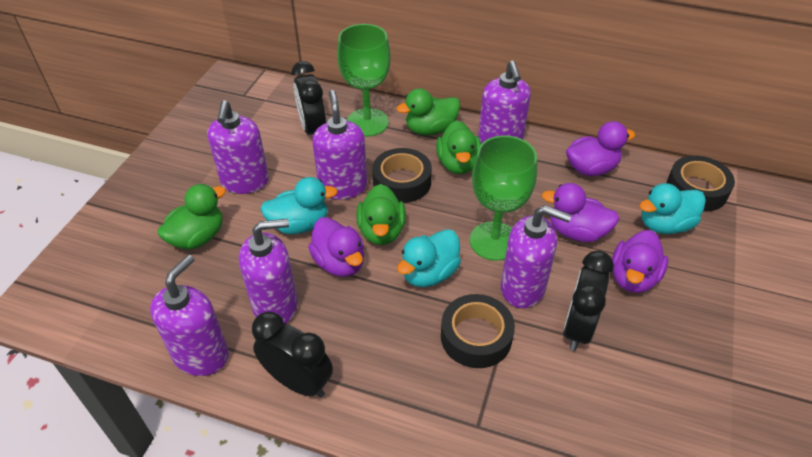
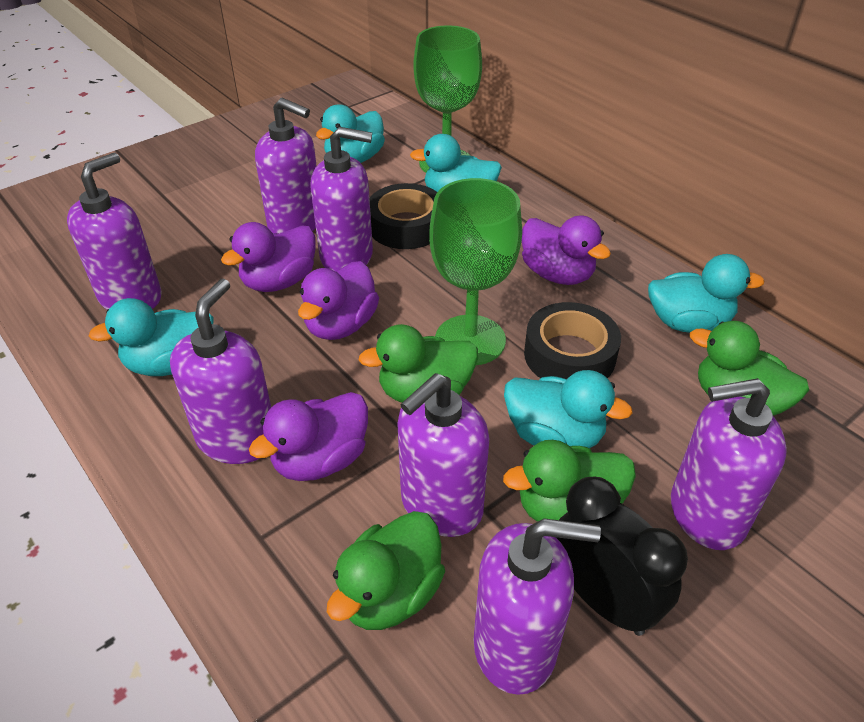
black clock: 3 -> 1
black tape: 3 -> 2
purple soap dispenser: 6 -> 7
turquoise duck: 3 -> 5

